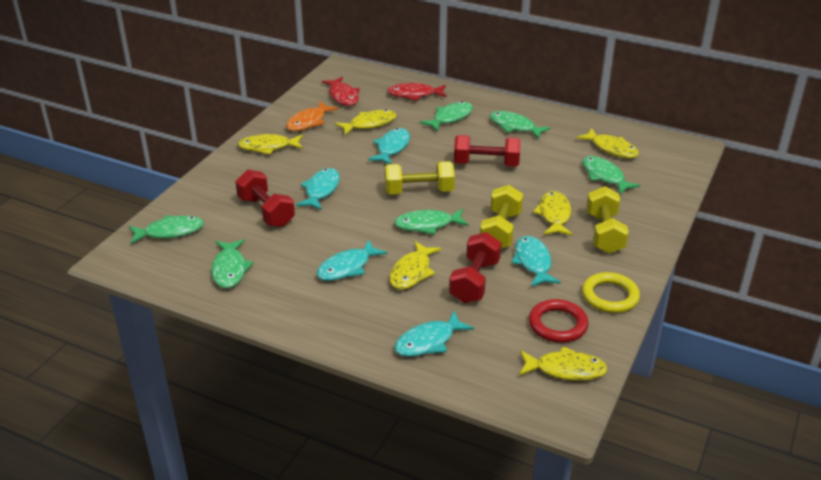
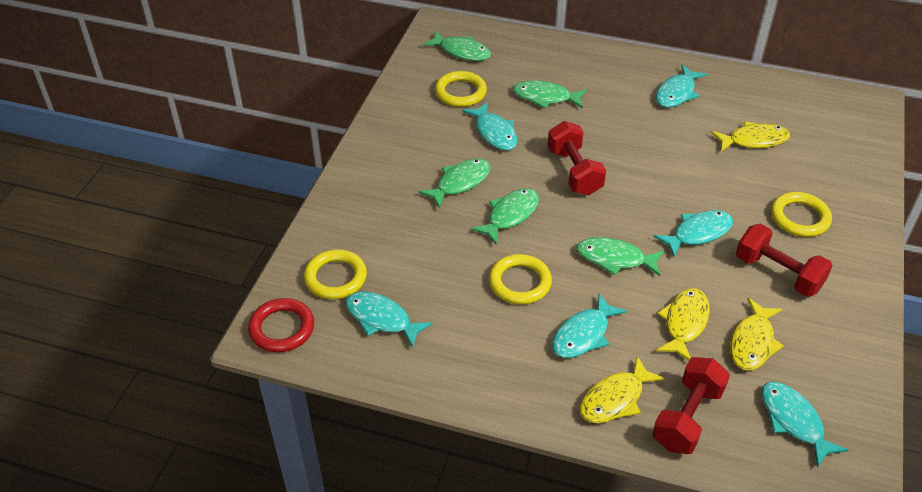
green fish: 6 -> 5
orange fish: 1 -> 0
red fish: 2 -> 0
turquoise fish: 5 -> 6
yellow dumbbell: 3 -> 0
yellow fish: 6 -> 4
yellow ring: 1 -> 4

